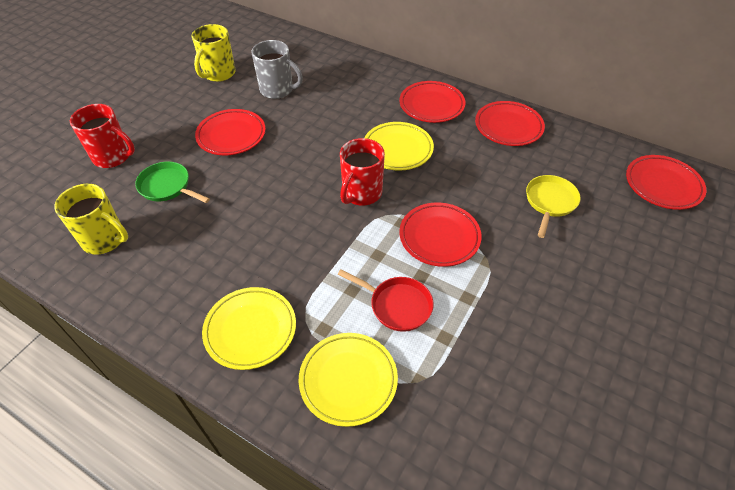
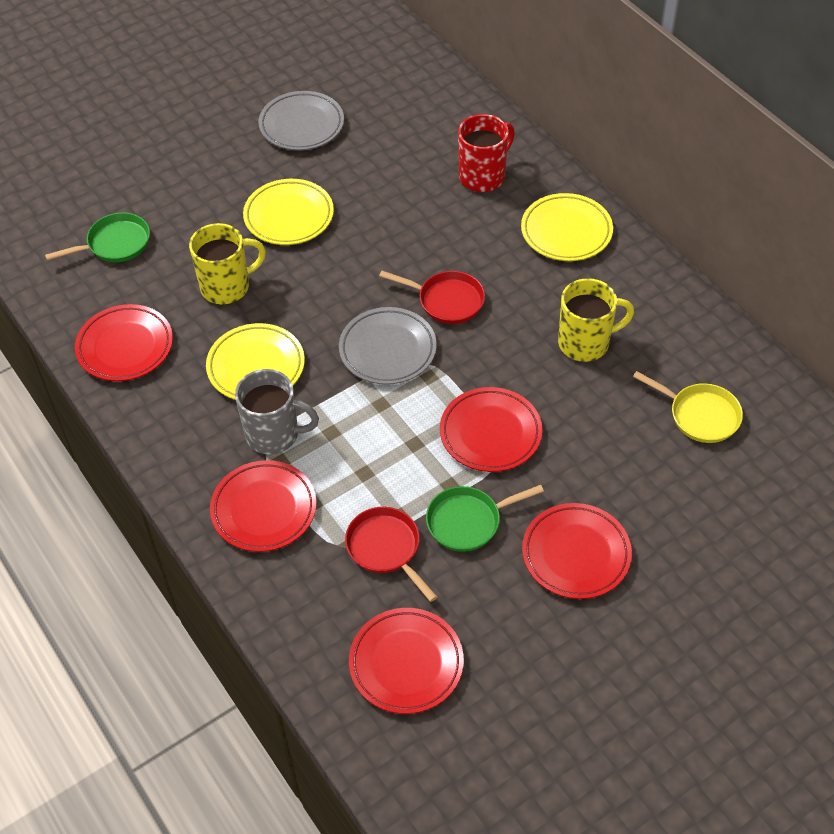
green pan: 1 -> 2
grey plate: 0 -> 2
red mug: 2 -> 1
red pan: 1 -> 2

